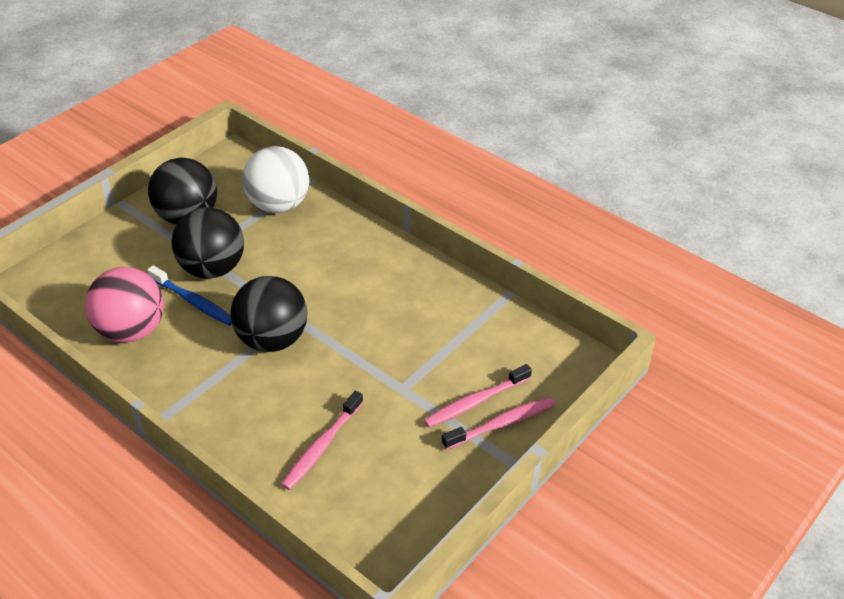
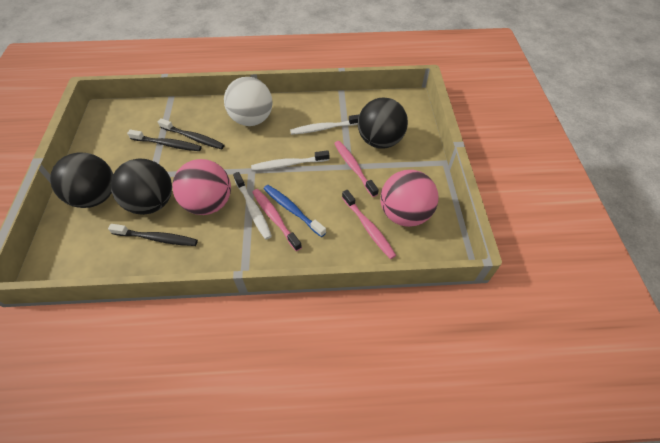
black toothbrush: 0 -> 3
pink ball: 1 -> 2
white toothbrush: 0 -> 3

